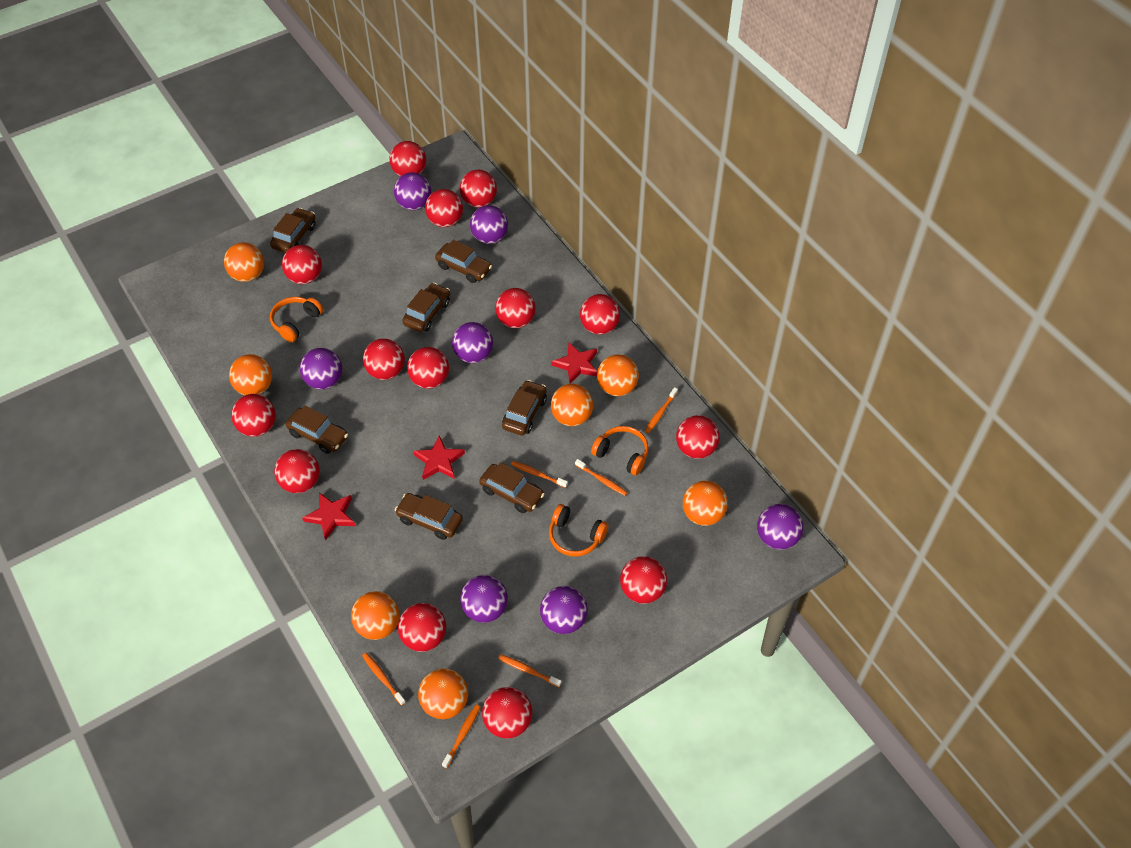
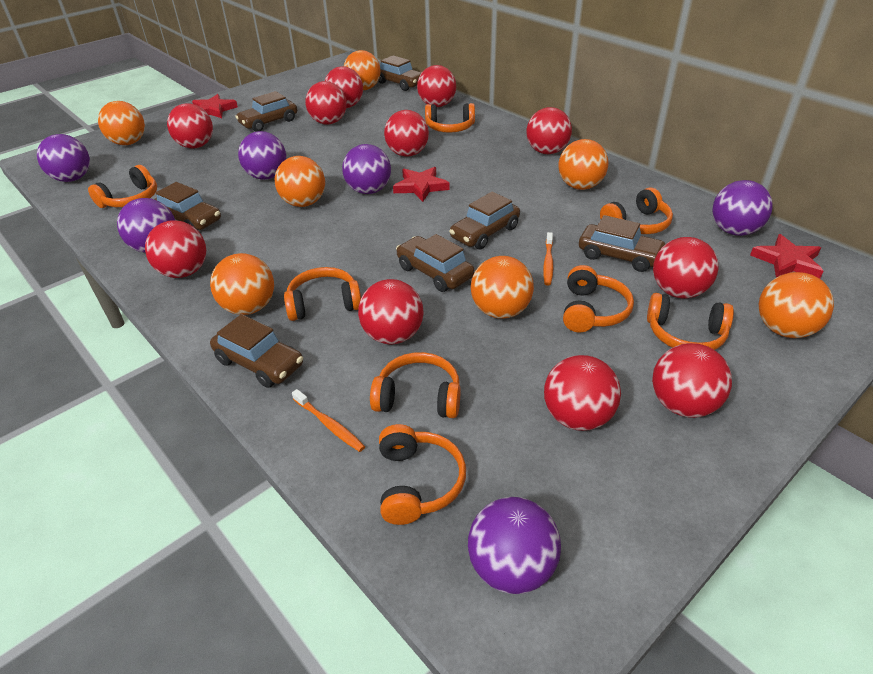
orange headphones: 3 -> 8
orange toothbrush: 6 -> 2
purple ball: 7 -> 6
red ball: 14 -> 11

